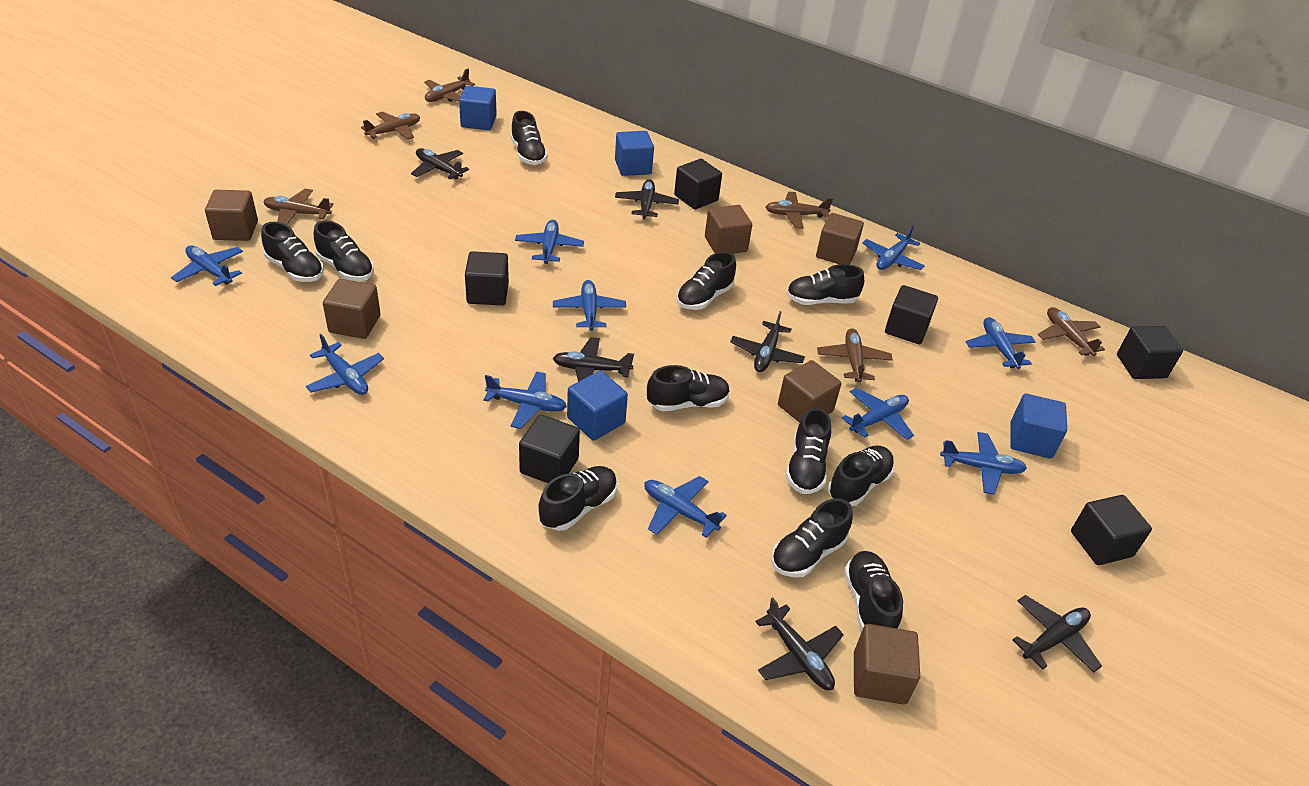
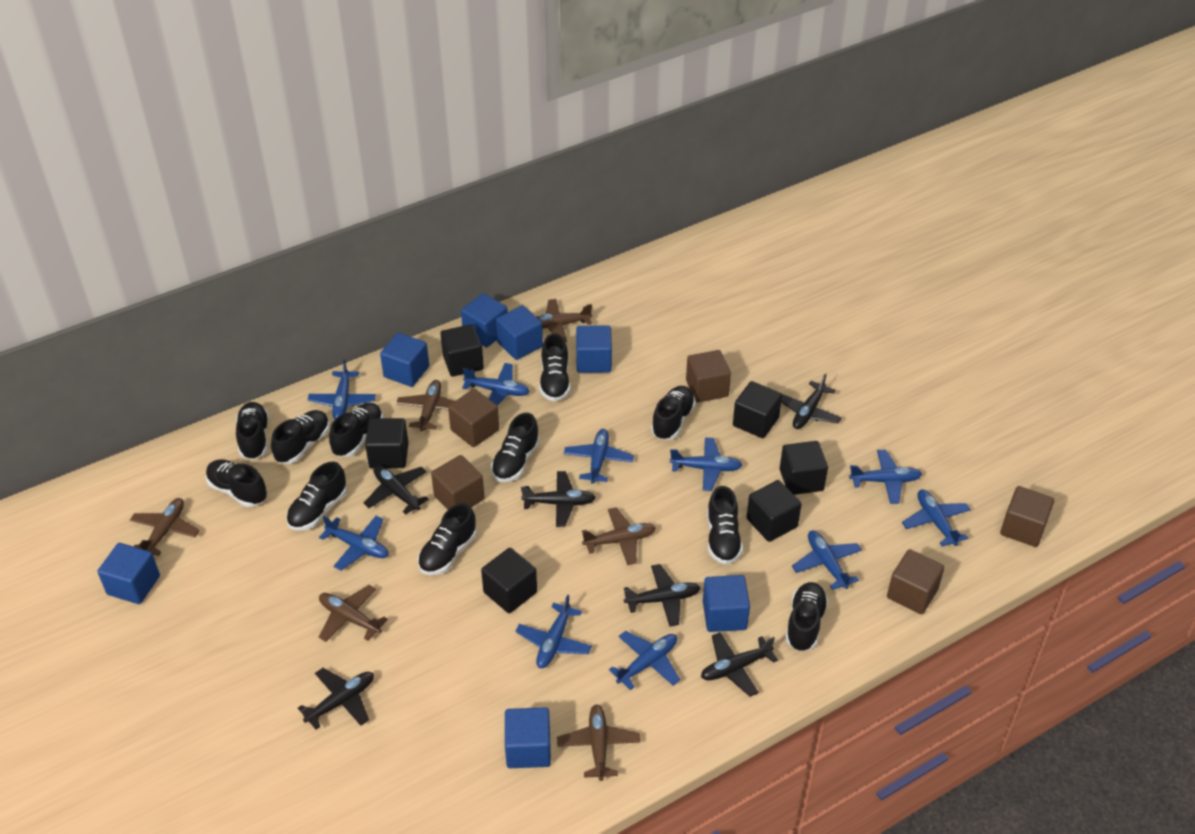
blue cube: 4 -> 7
brown cube: 6 -> 5

